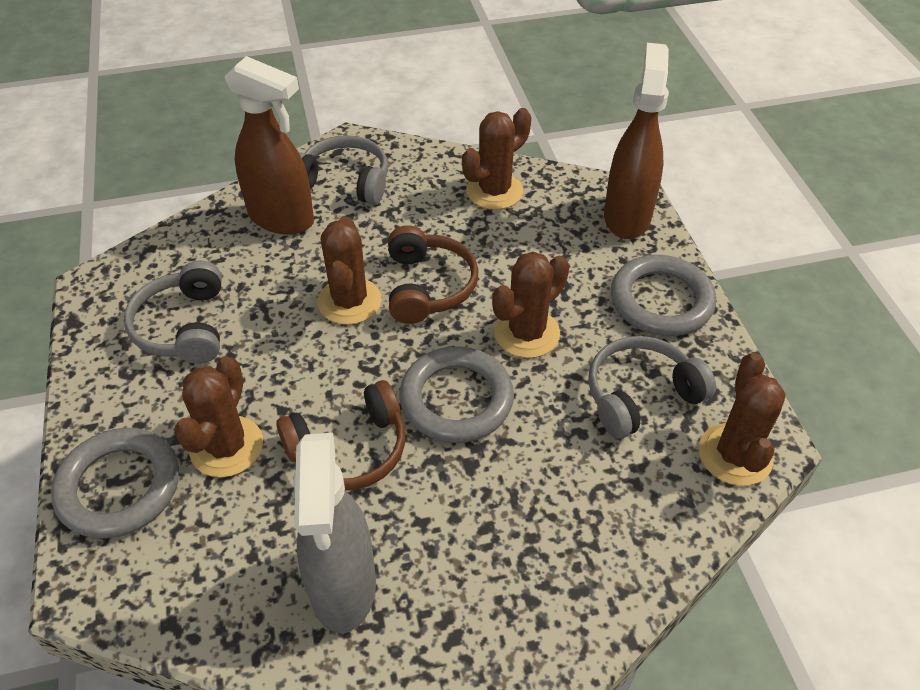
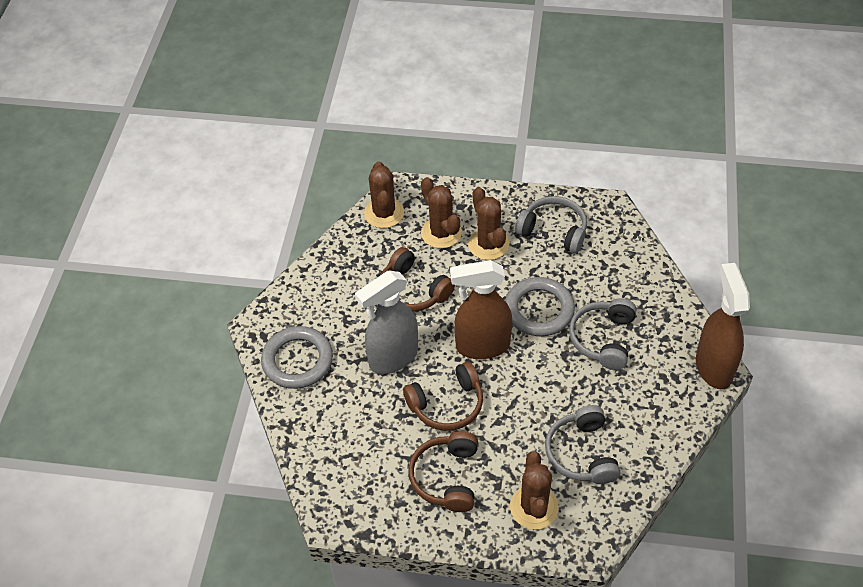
brown cactus: 5 -> 4
brown headphones: 2 -> 3
grey ring: 3 -> 2

